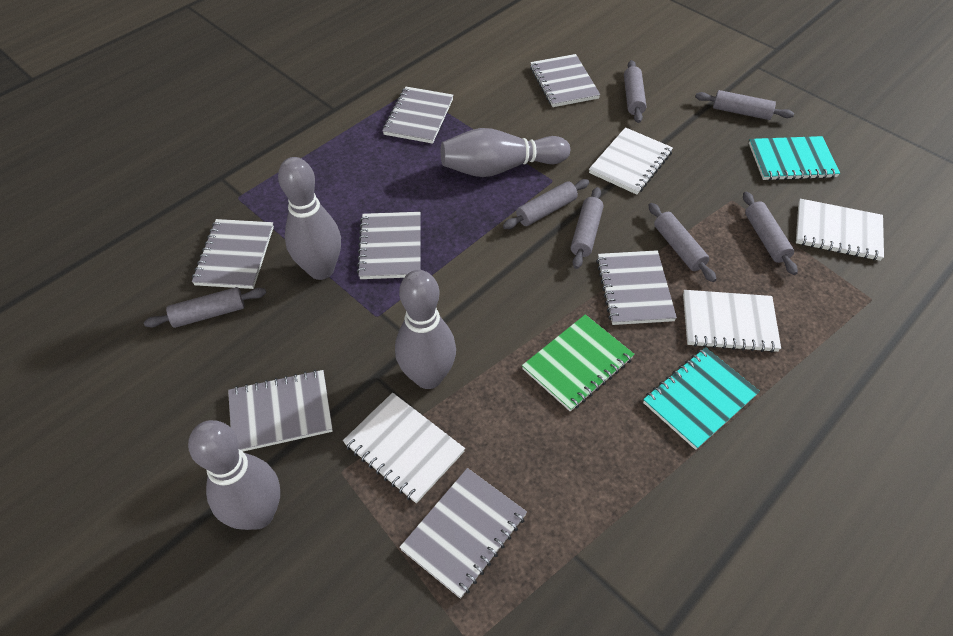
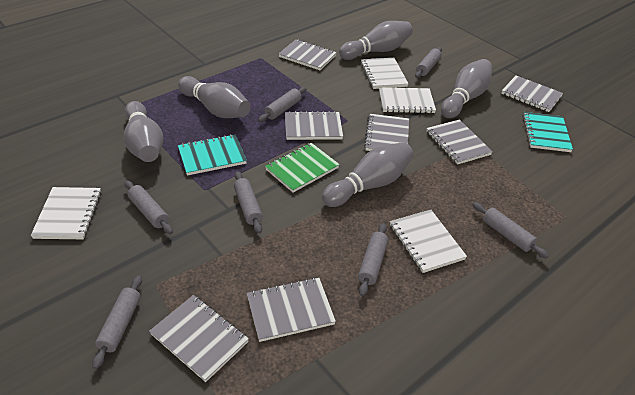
grey bowling pin: 4 -> 5

